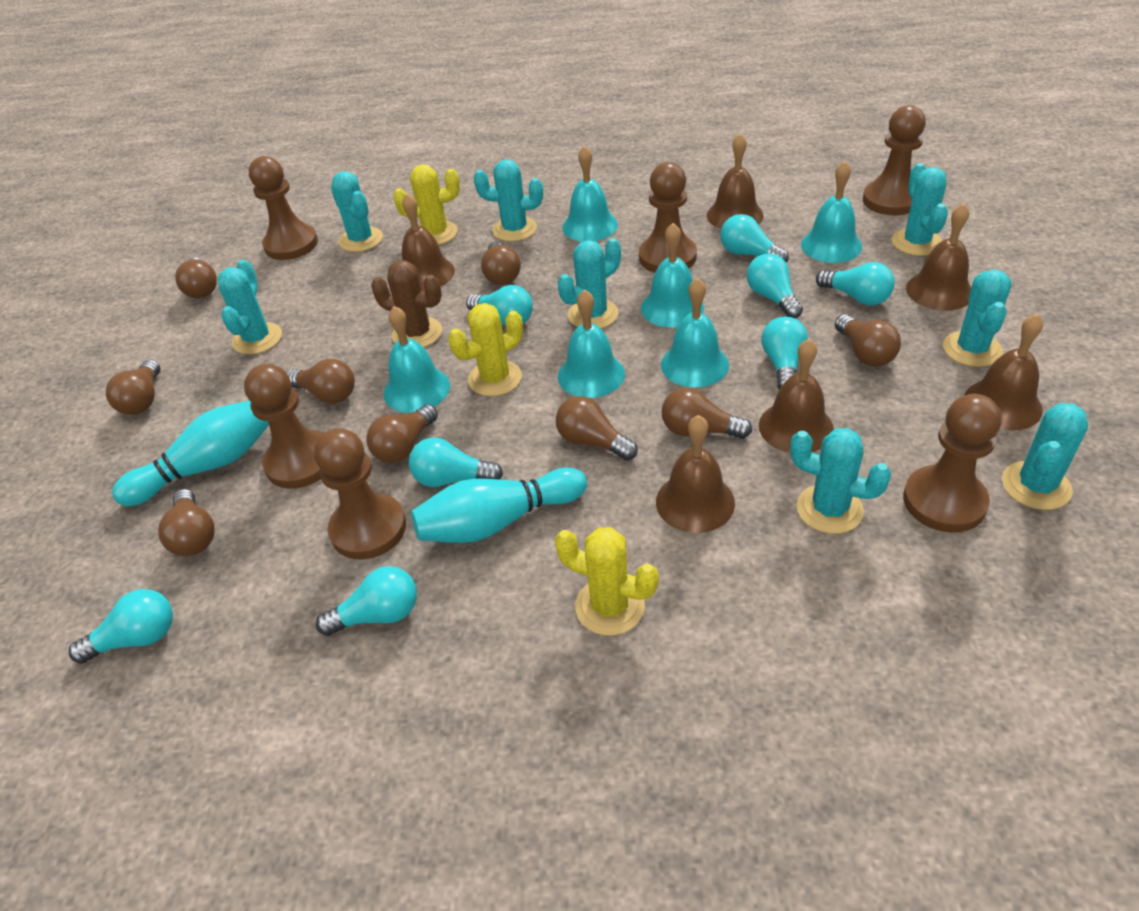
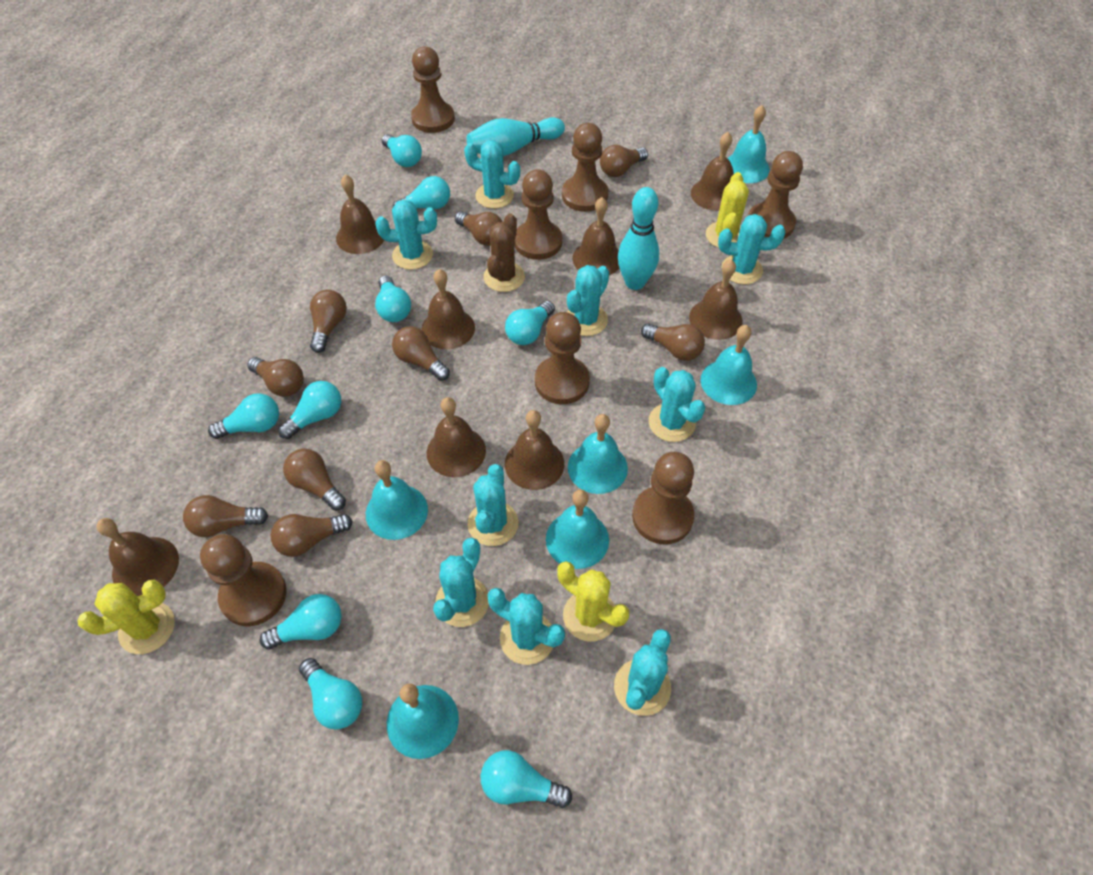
brown bell: 6 -> 8
brown pawn: 6 -> 7
turquoise cactus: 8 -> 9
turquoise light bulb: 8 -> 9

